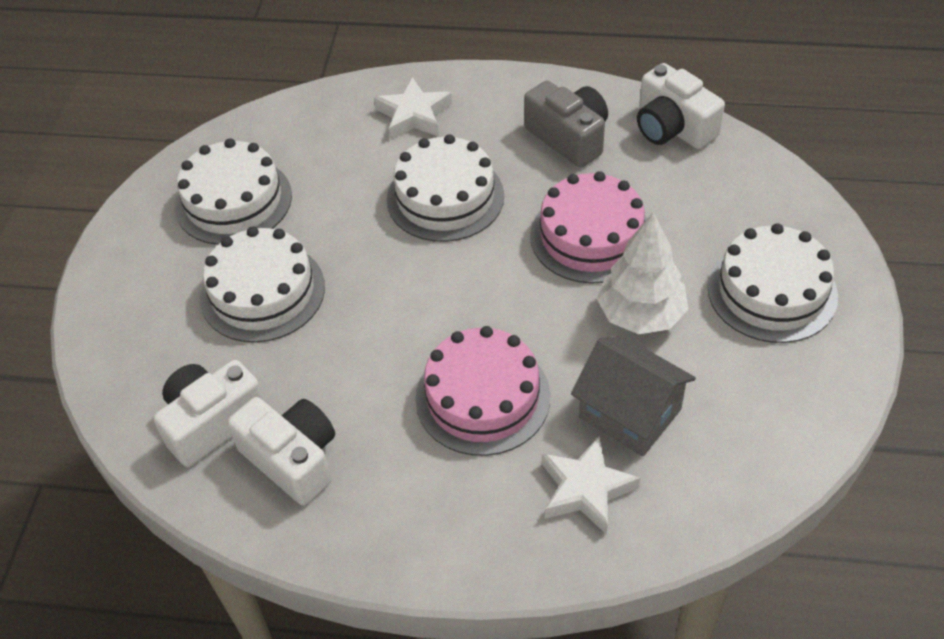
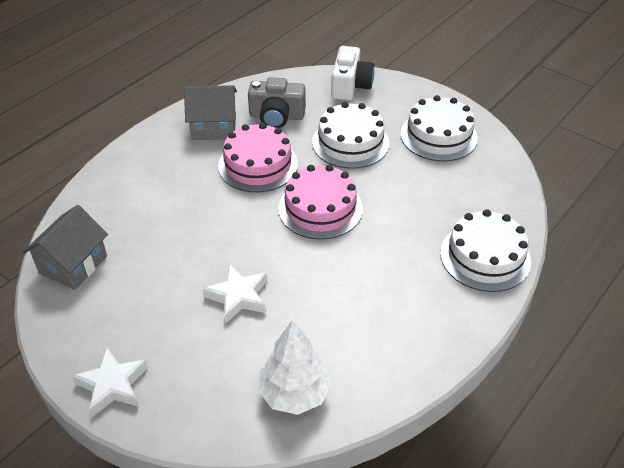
grey house: 1 -> 2
white cake: 4 -> 3
white camera: 3 -> 1

